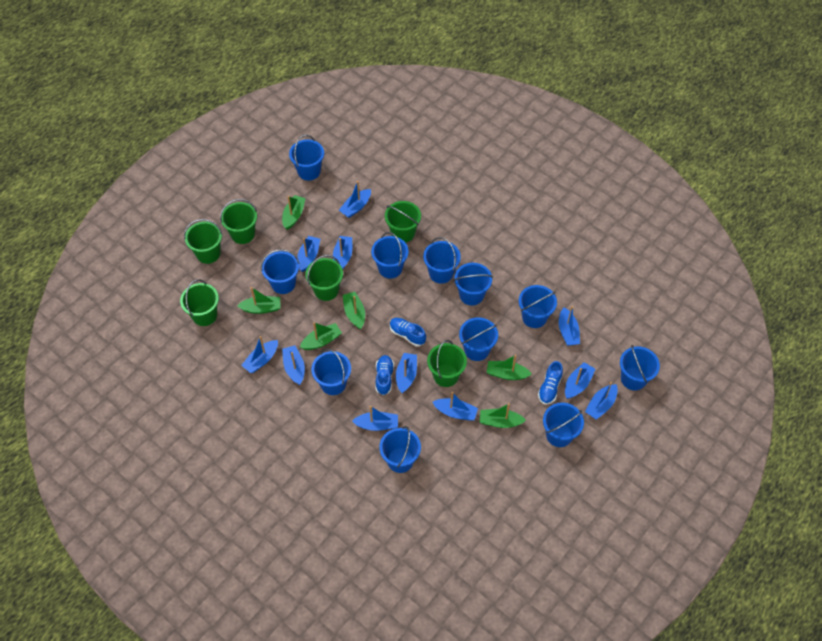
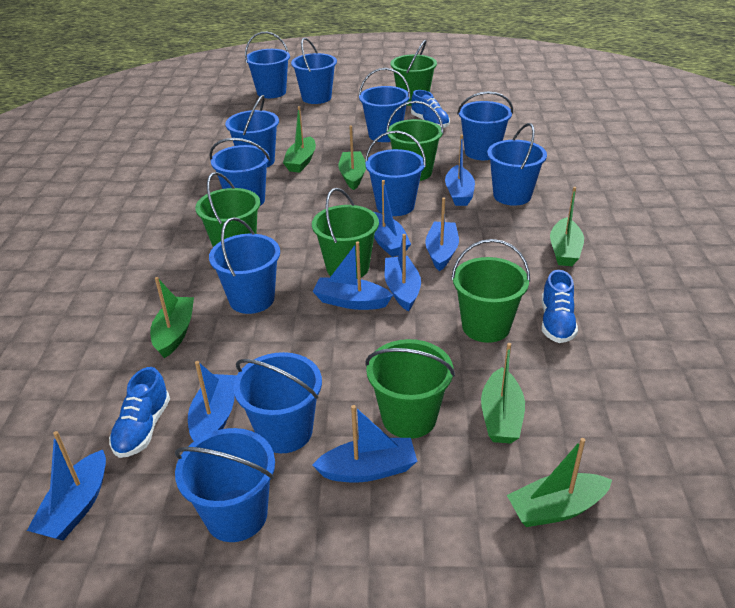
blue boat: 11 -> 8

